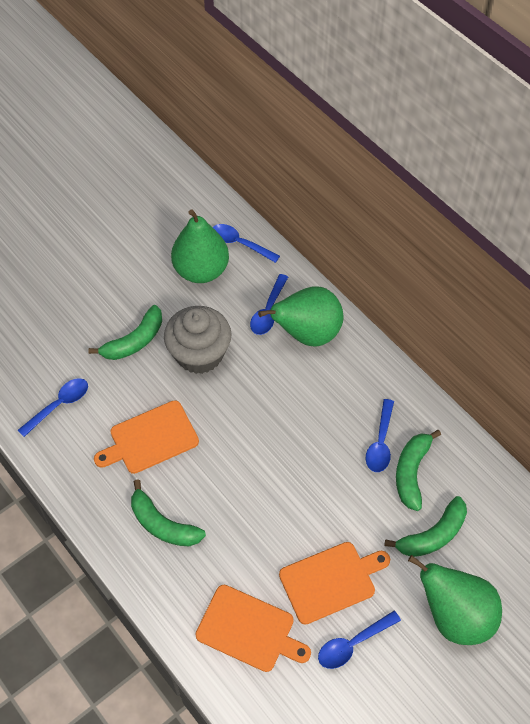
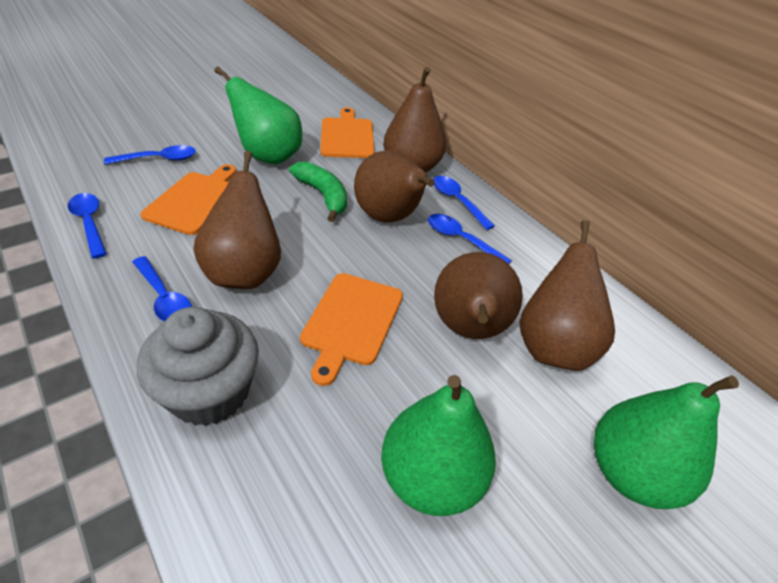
brown pear: 0 -> 5
green banana: 4 -> 1

